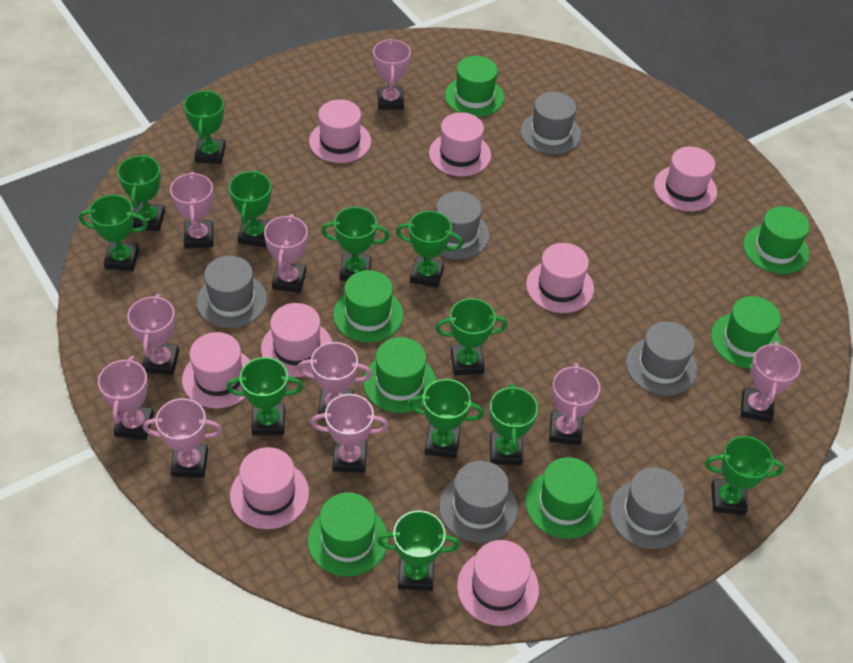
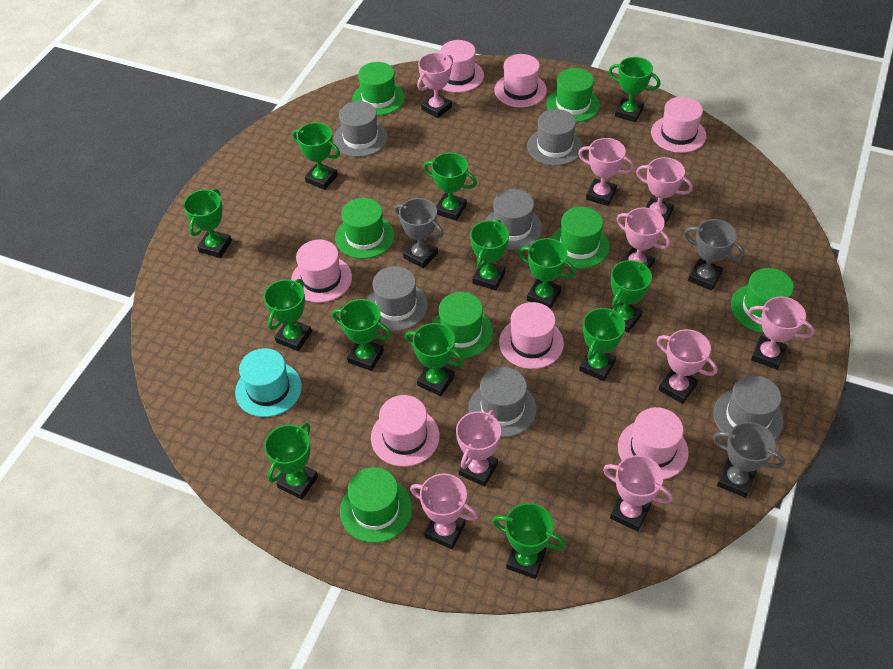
green trophy: 12 -> 13
grey trophy: 0 -> 3
pink hat: 8 -> 7
pink trophy: 10 -> 9
turquoise hat: 0 -> 1

